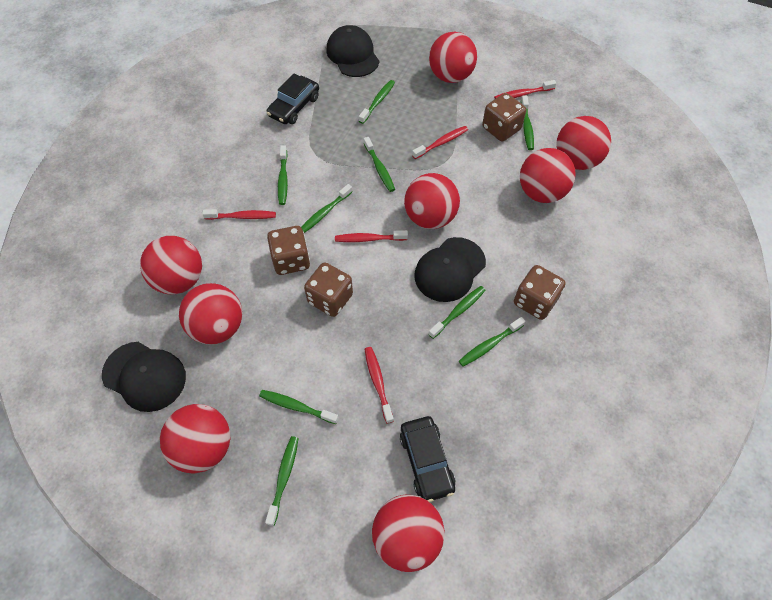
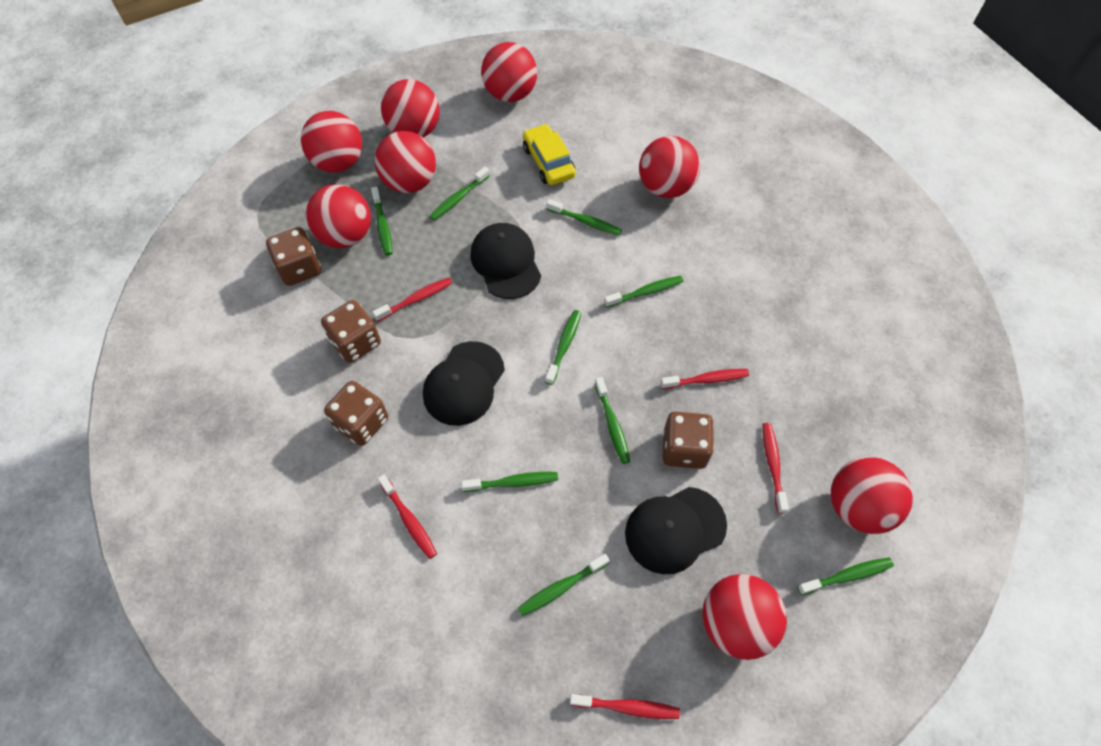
black car: 2 -> 0
yellow car: 0 -> 1

